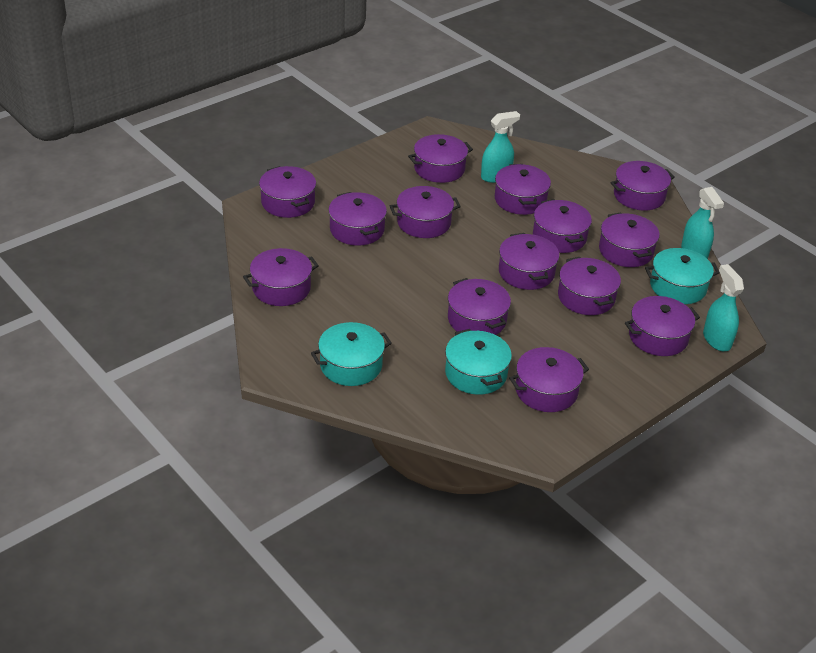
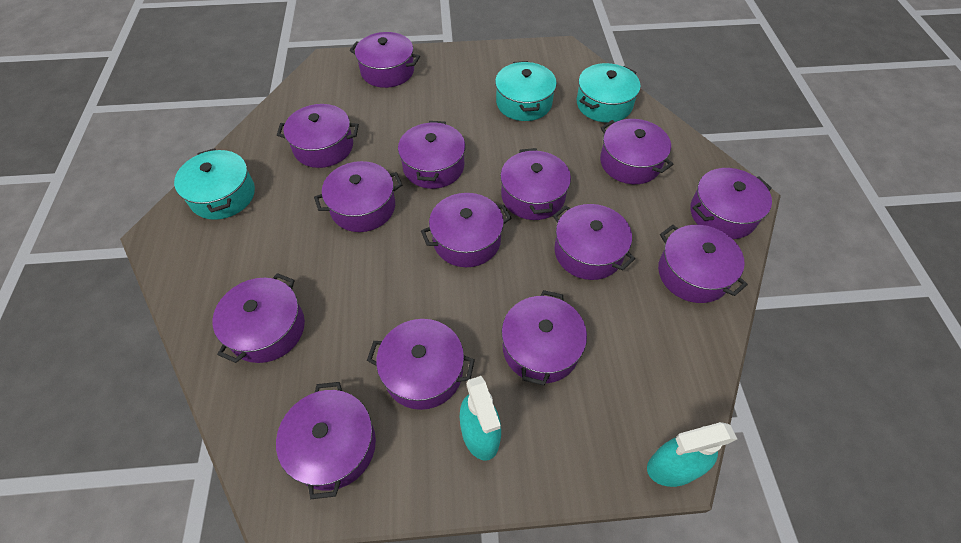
turquoise spray bottle: 3 -> 2

